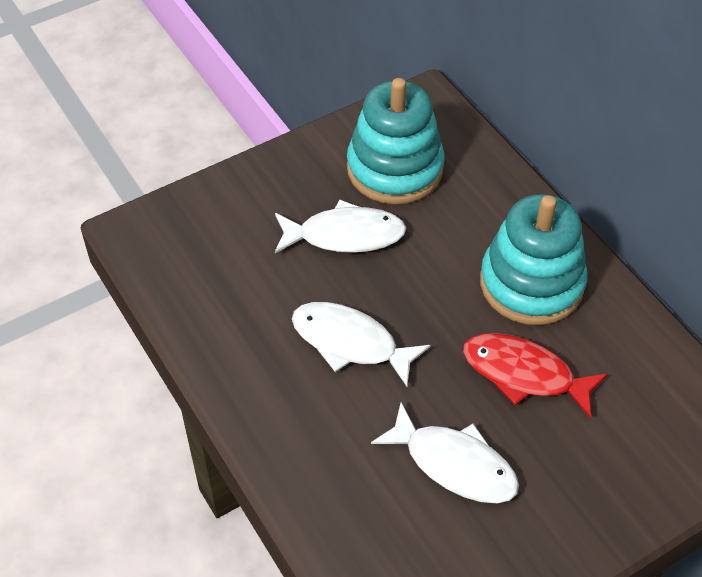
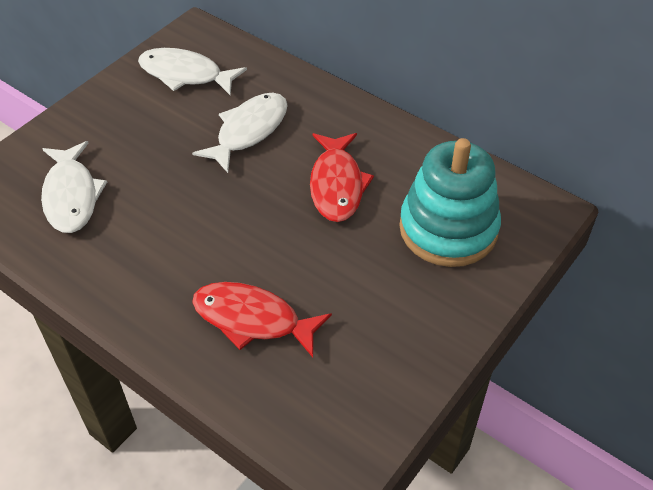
red fish: 1 -> 2
turquoise stacking toy: 2 -> 1

